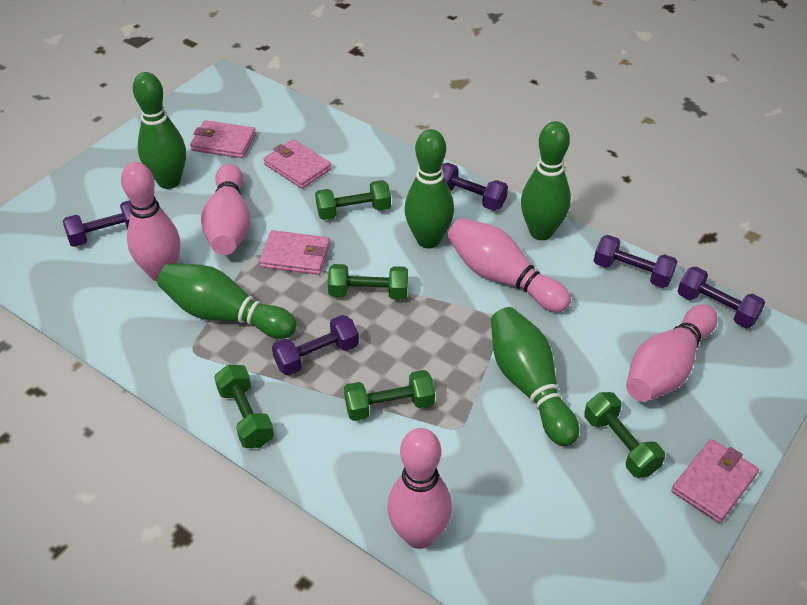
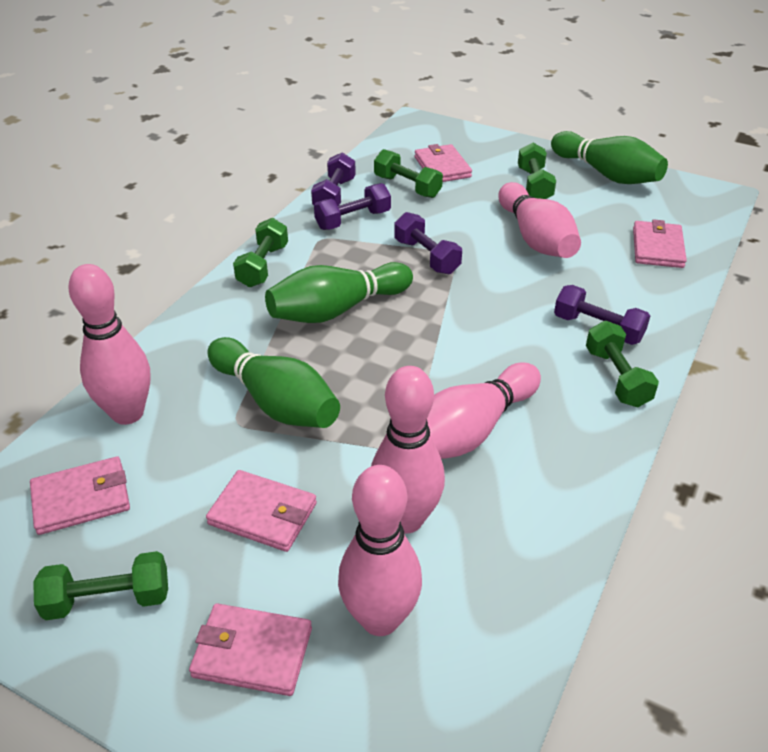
green bowling pin: 5 -> 3
pink wallet: 4 -> 5
purple dumbbell: 5 -> 4

